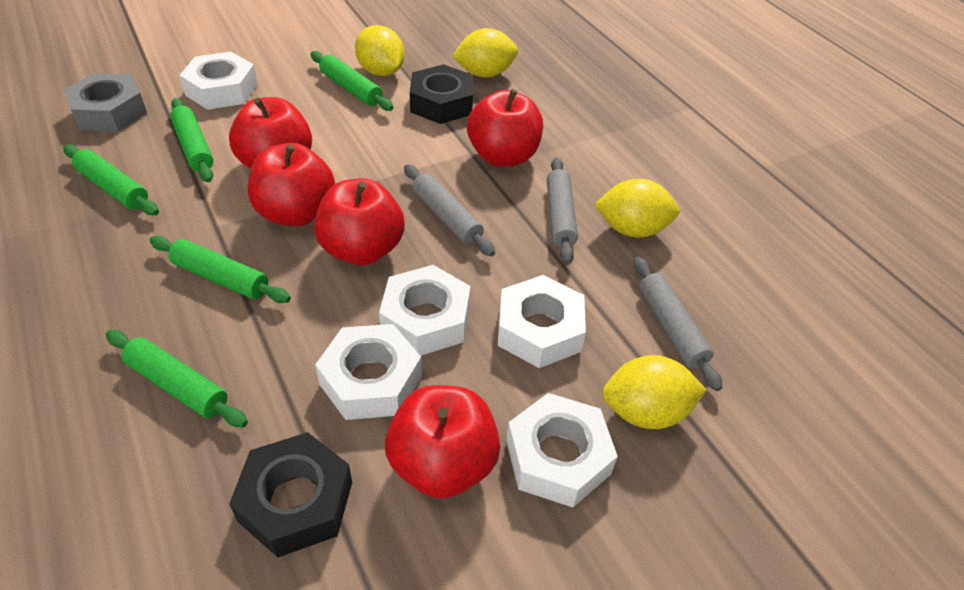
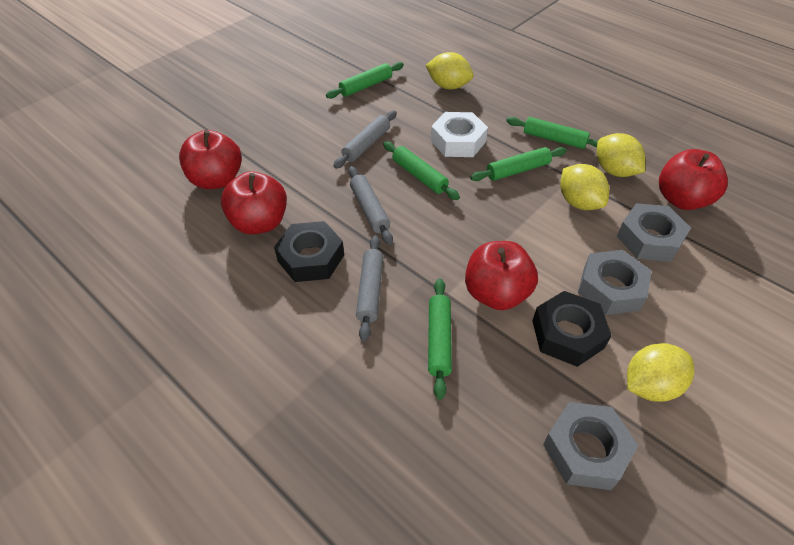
grey nut: 1 -> 3
red apple: 5 -> 4
white nut: 5 -> 1

